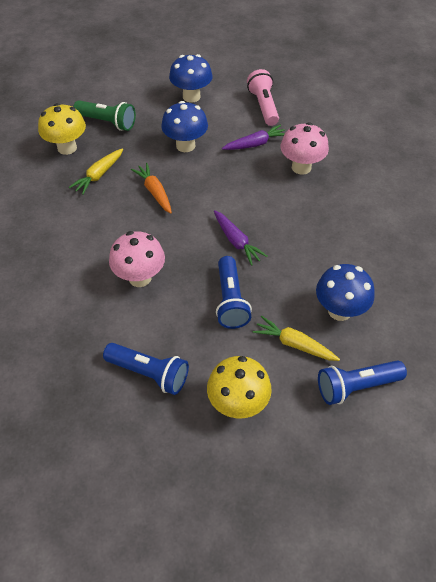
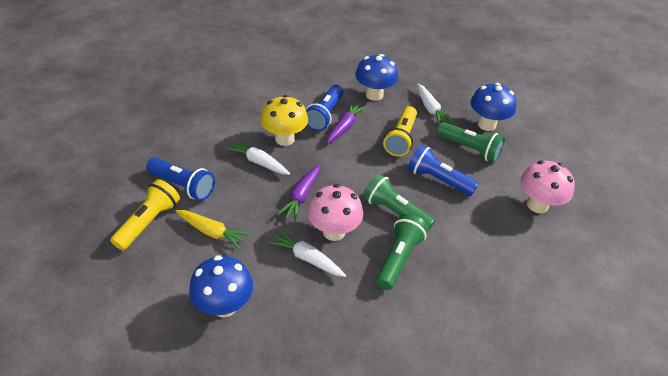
green flashlight: 1 -> 3
orange carrot: 1 -> 0
pink flashlight: 1 -> 0
white carrot: 0 -> 3
yellow carrot: 2 -> 1
yellow flashlight: 0 -> 2
yellow mushroom: 2 -> 1

